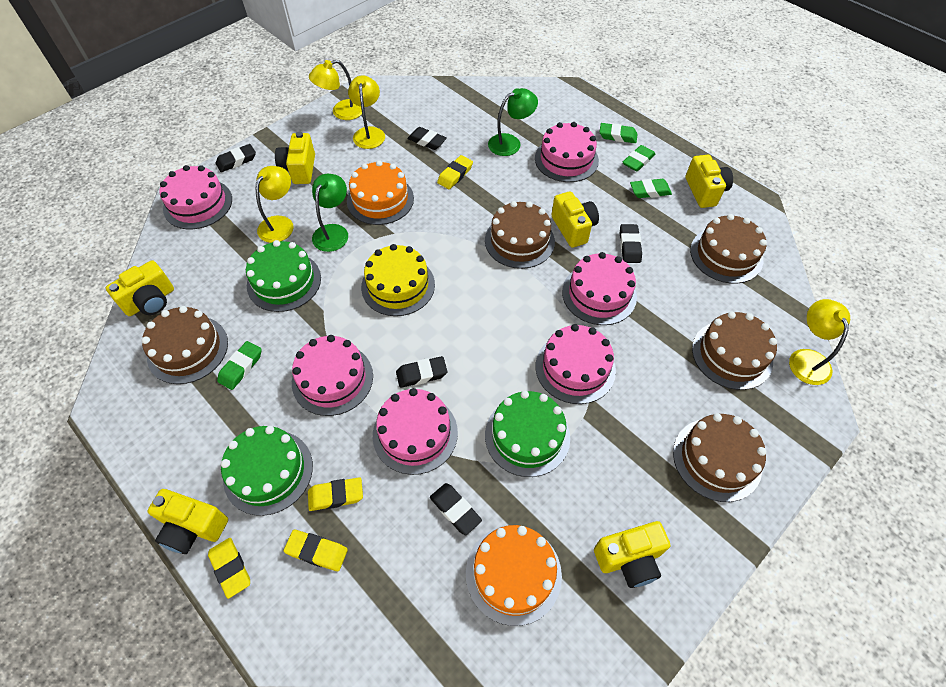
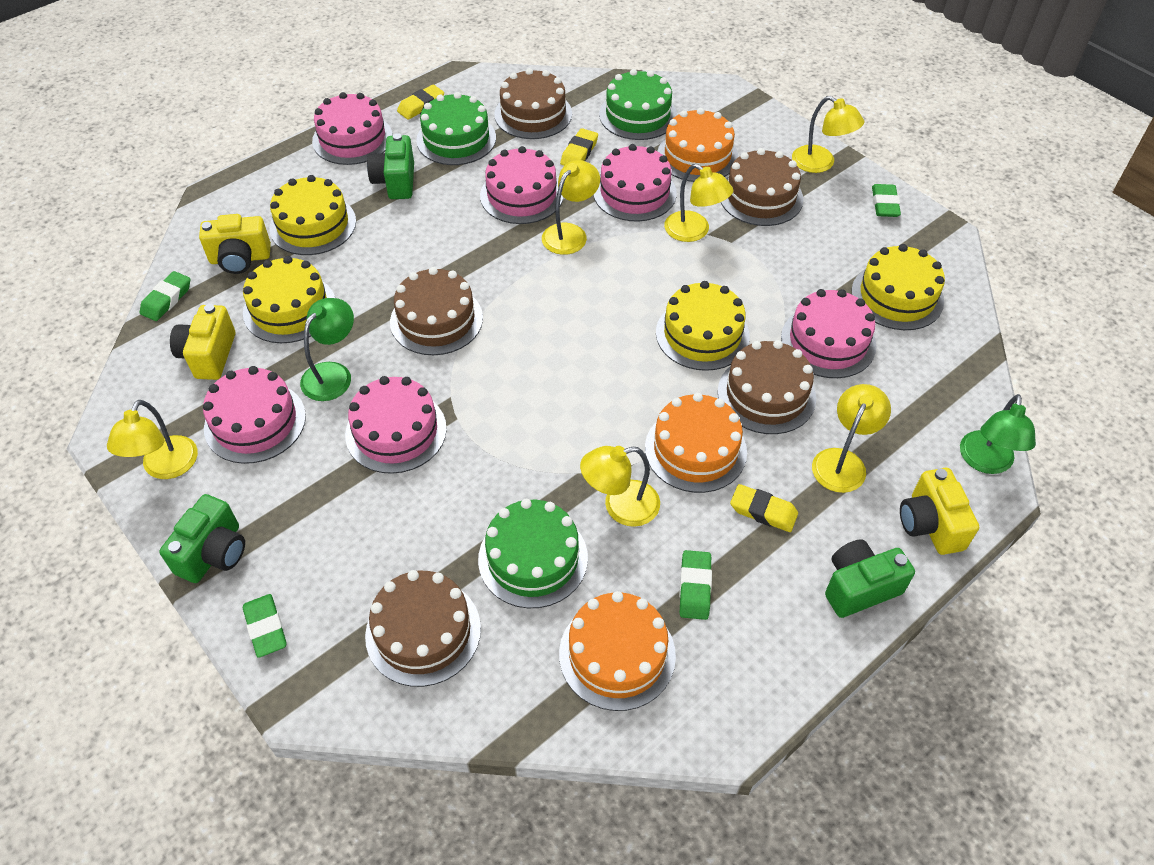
black eraser: 5 -> 0
green camera: 0 -> 3
orange cake: 2 -> 3
yellow cake: 1 -> 4
yellow camera: 6 -> 3
yellow eraser: 4 -> 3
yellow lamp: 4 -> 6

